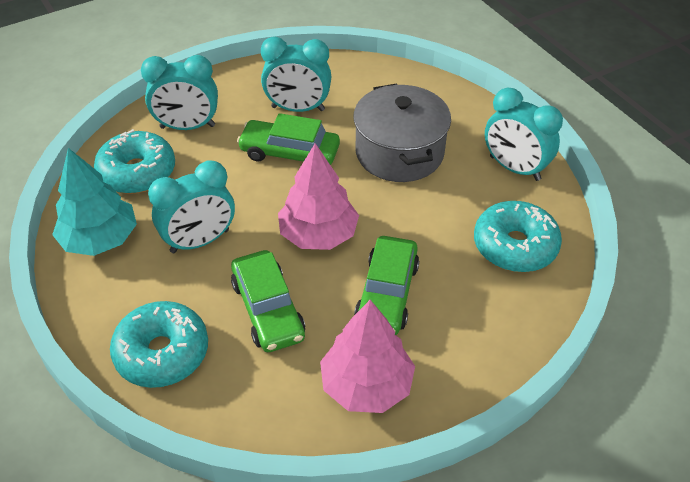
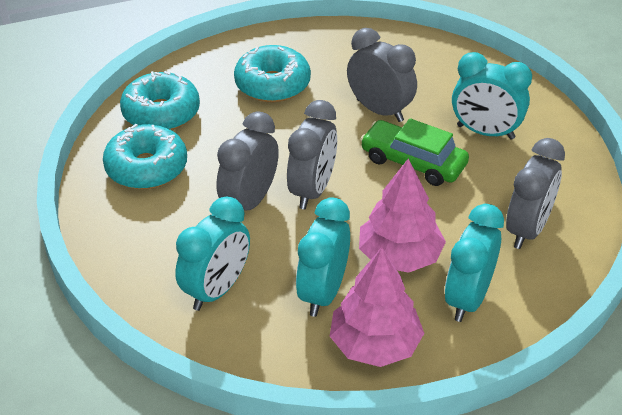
green car: 3 -> 1
grey clock: 0 -> 4
grey pot: 1 -> 0
turquoise tree: 1 -> 0

